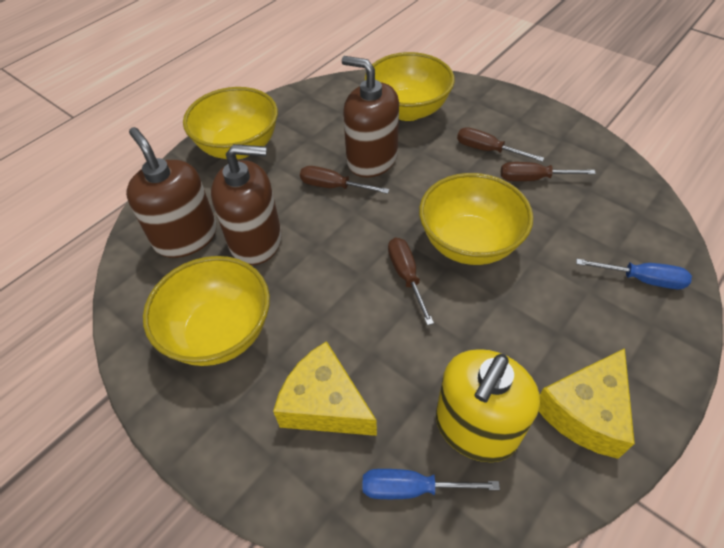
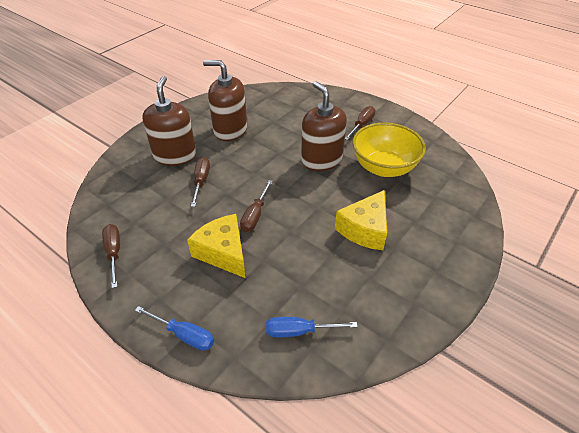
yellow bowl: 4 -> 1
yellow soap dispenser: 1 -> 0

